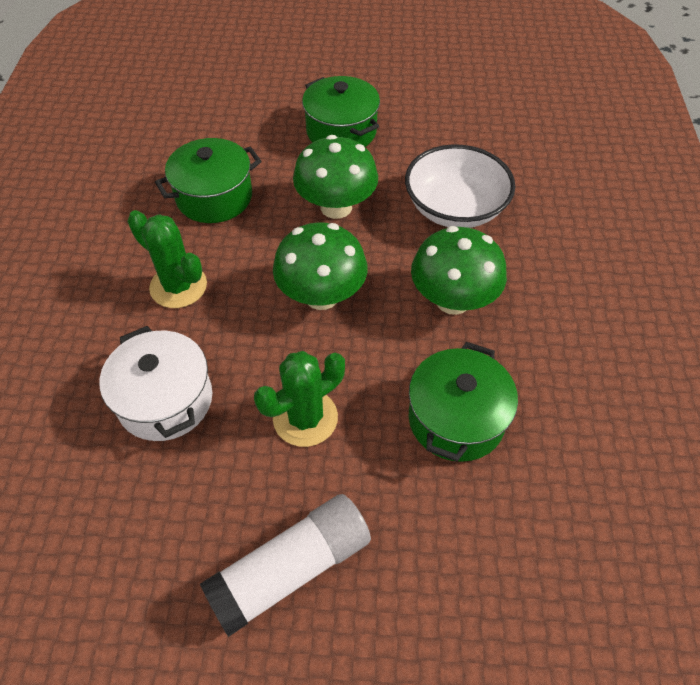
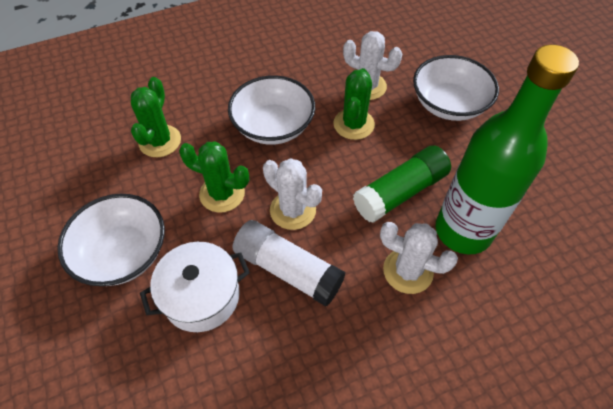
green bottle: 0 -> 1
green cactus: 2 -> 3
green glue stick: 0 -> 1
green mushroom: 3 -> 0
green pot: 3 -> 0
white bowl: 1 -> 3
white cactus: 0 -> 3

